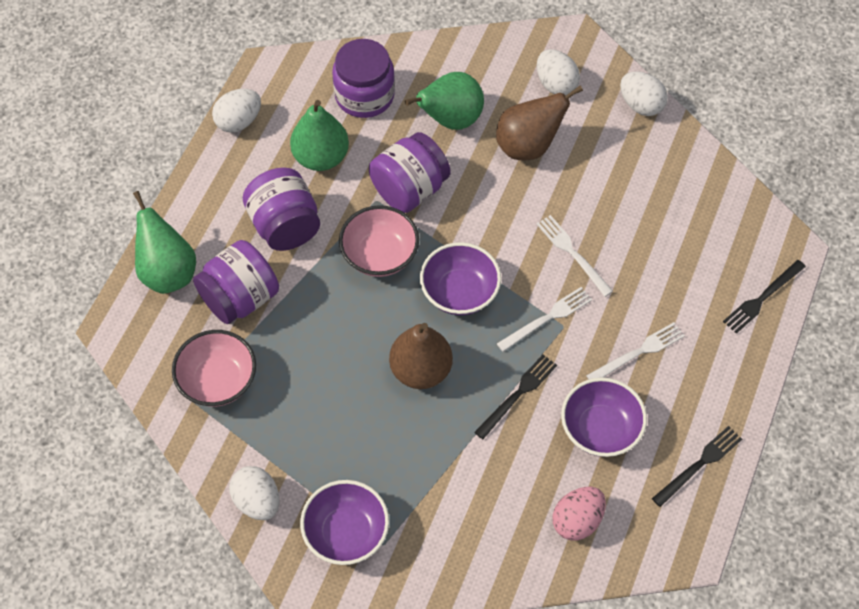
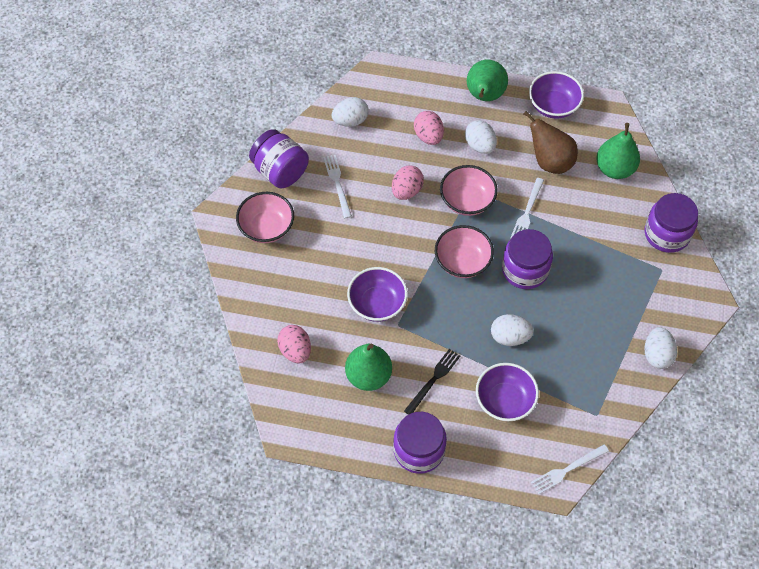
black fork: 3 -> 1
brown pear: 2 -> 1
pink bowl: 2 -> 3
pink egg: 1 -> 3

